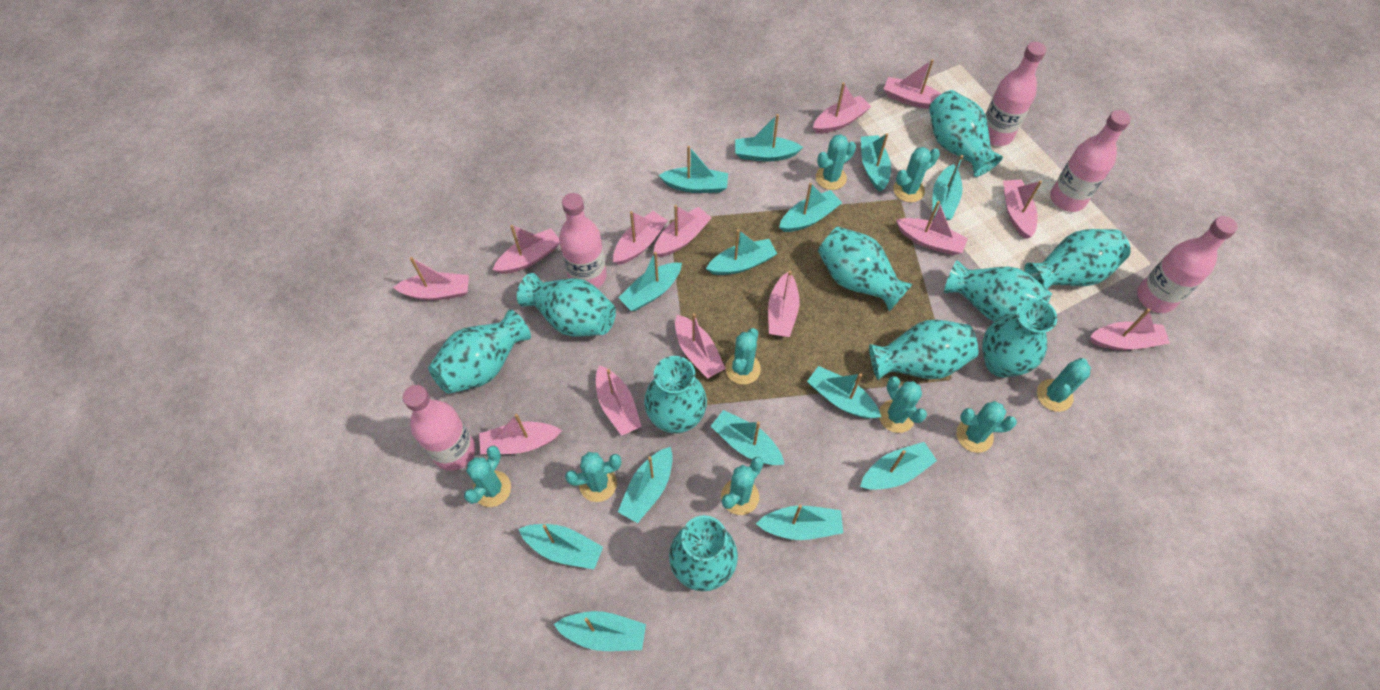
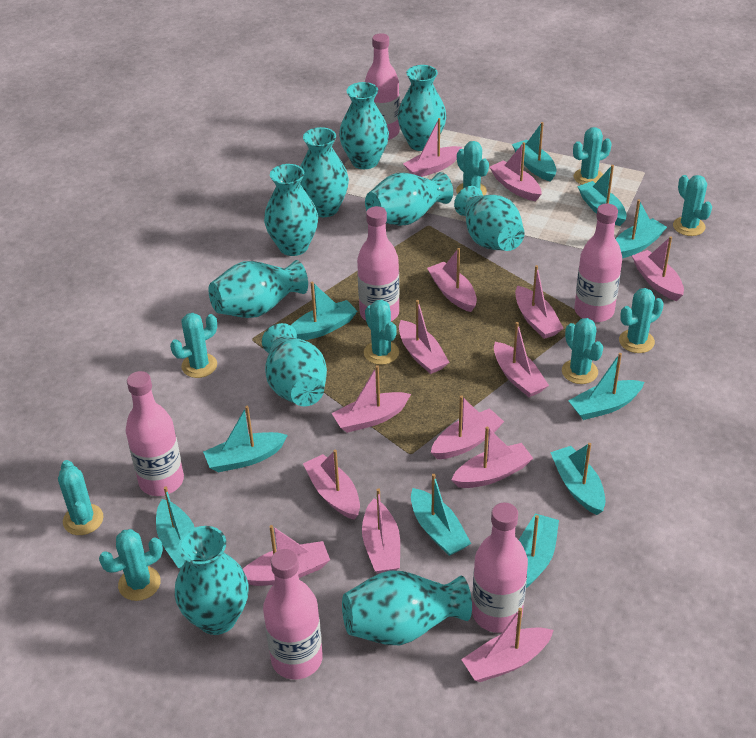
pink boat: 13 -> 14
pink bottle: 5 -> 6
turquoise boat: 14 -> 10

